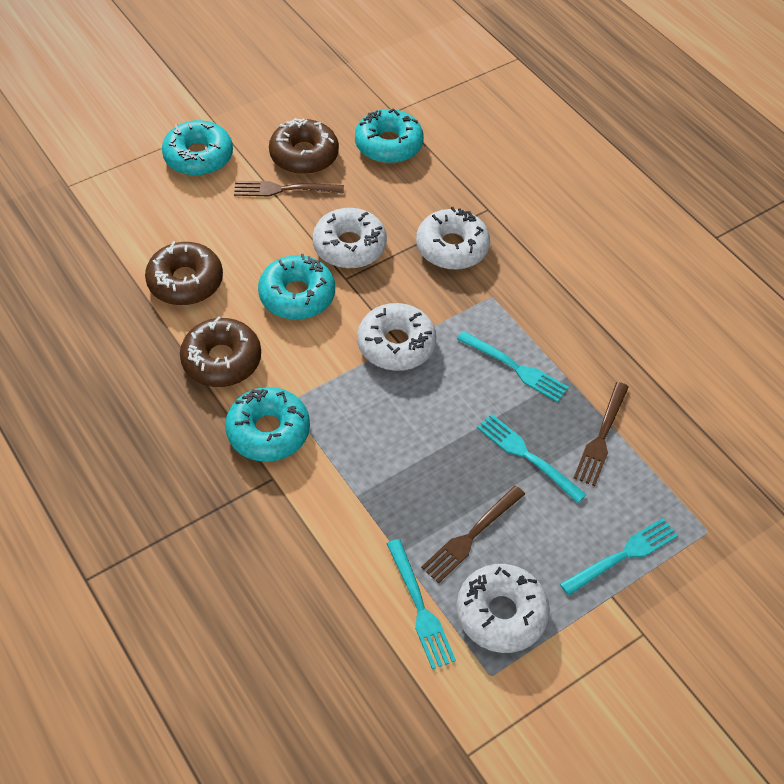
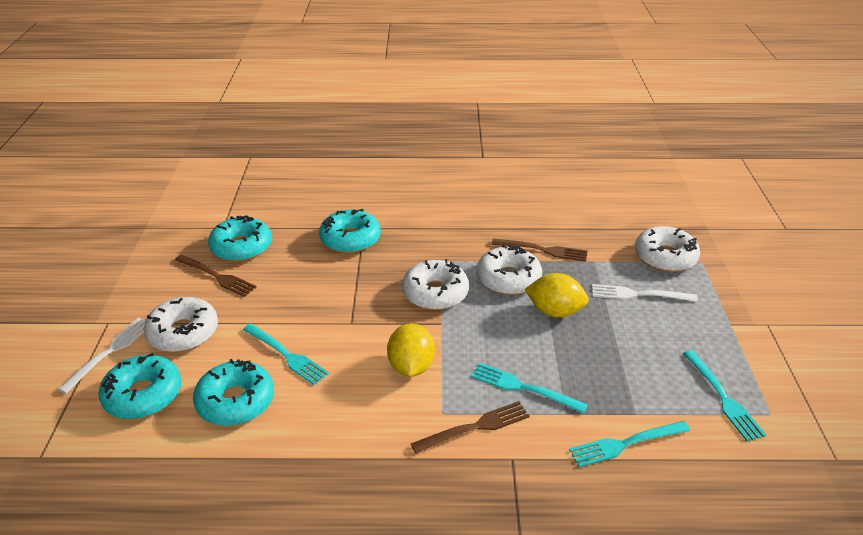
brown donut: 3 -> 0
white fork: 0 -> 2
yellow lemon: 0 -> 2

